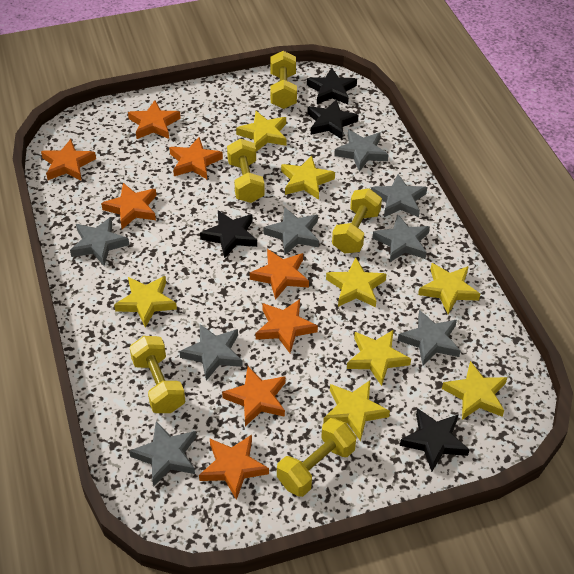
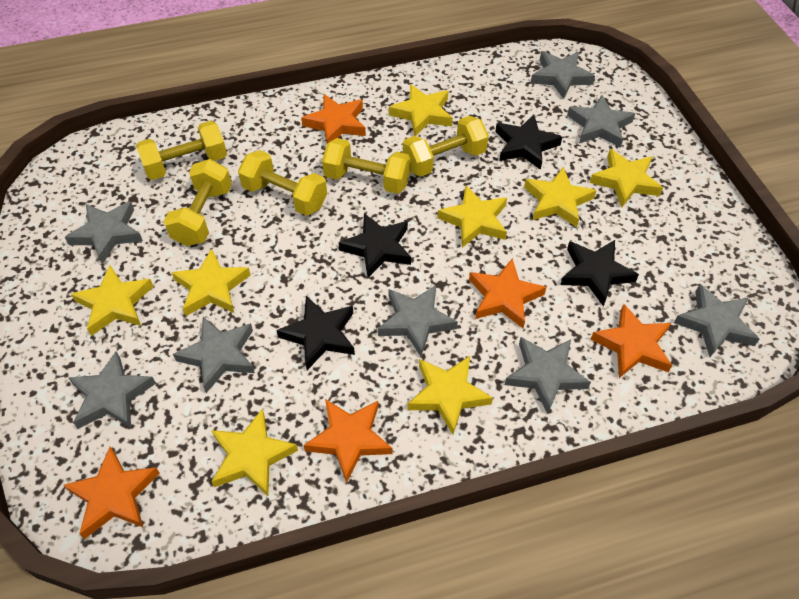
orange star: 8 -> 5

